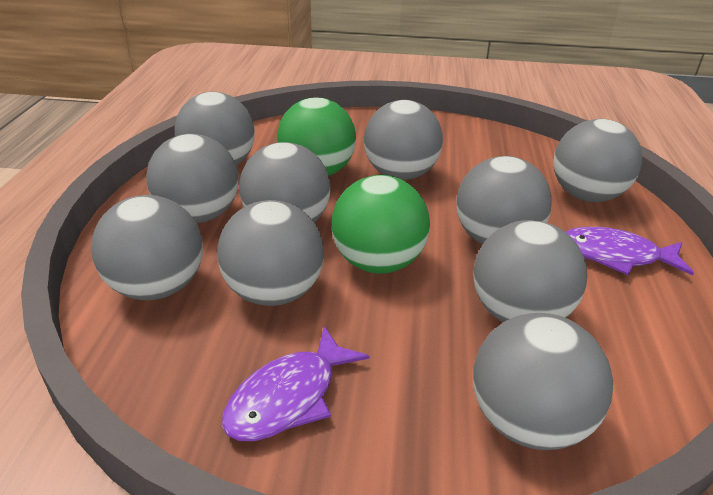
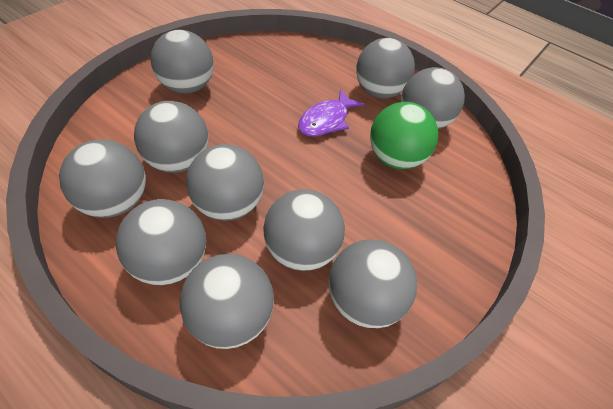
green ball: 2 -> 1
purple fish: 2 -> 1

